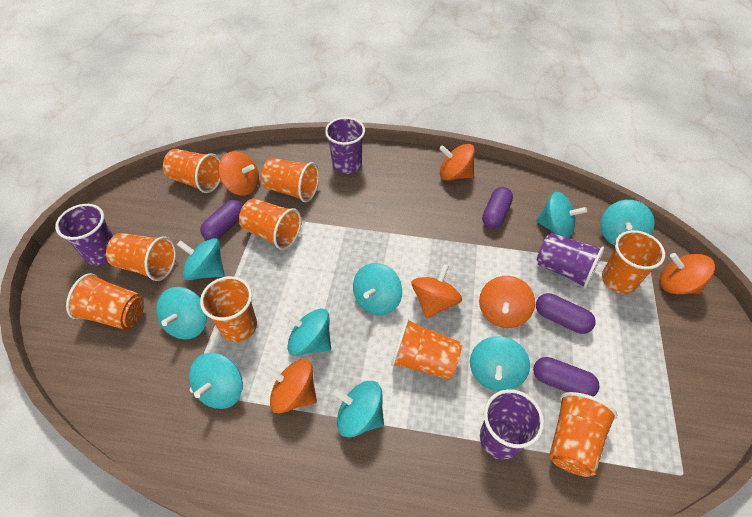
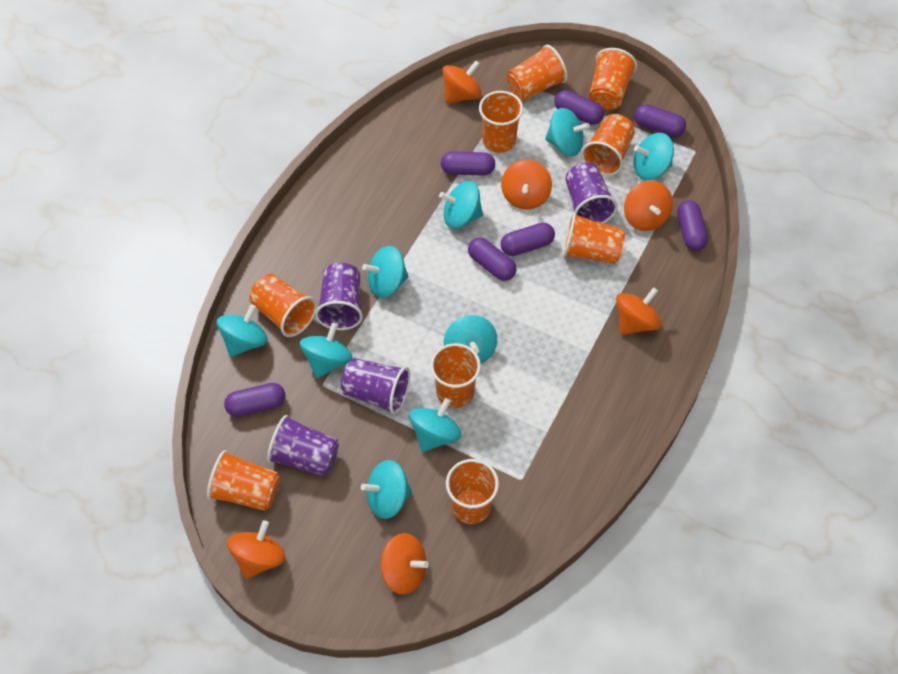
purple capsule: 4 -> 7

